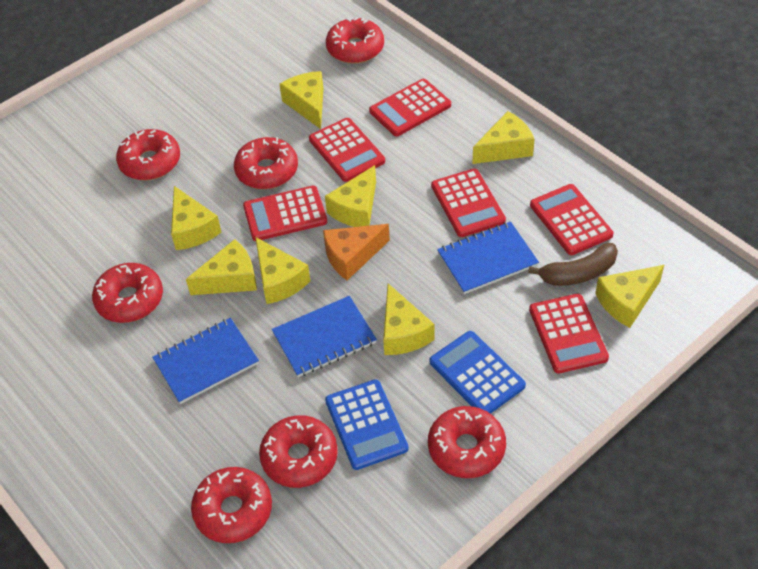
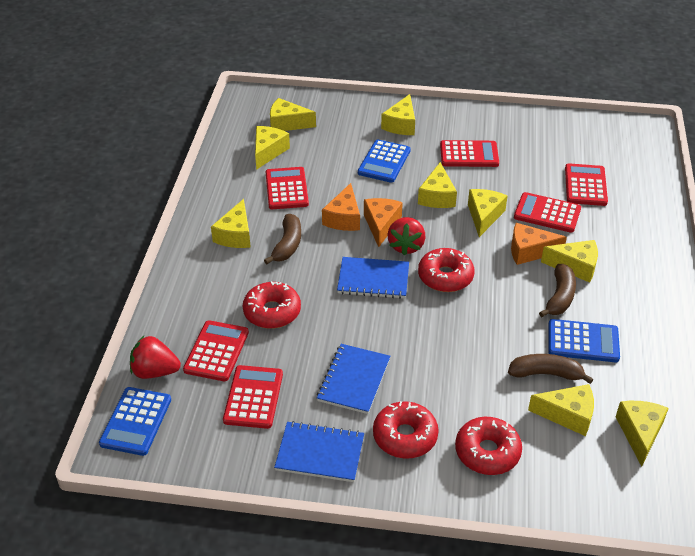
blue calculator: 2 -> 3
brown banana: 1 -> 3
orange cheese: 1 -> 3
red donut: 7 -> 4
red strawberry: 0 -> 2
yellow cheese: 8 -> 9

